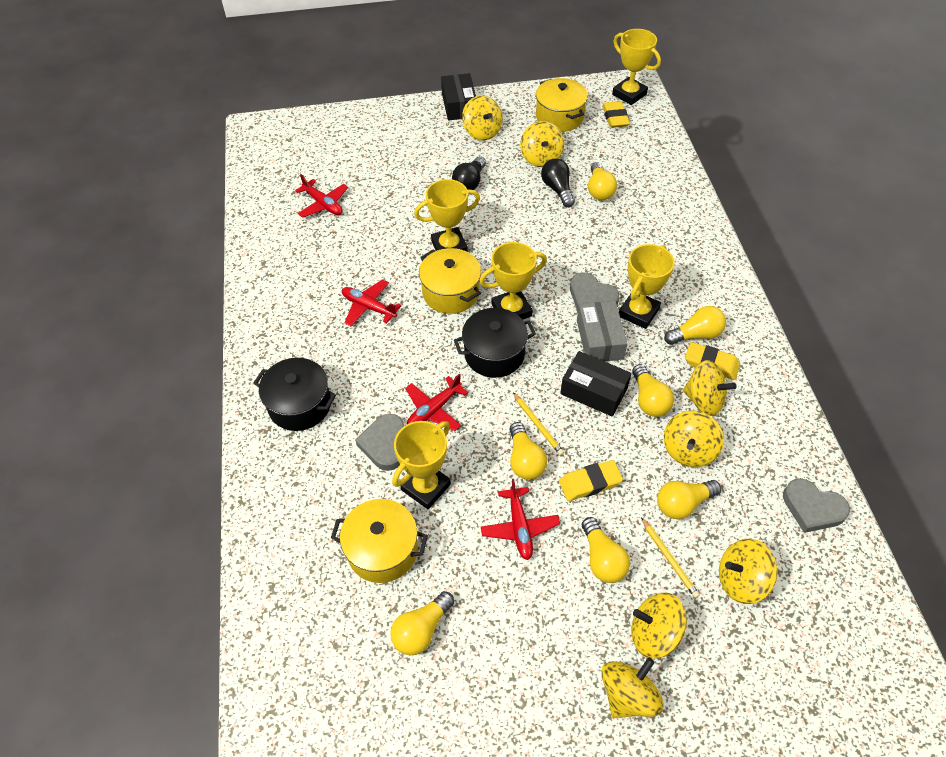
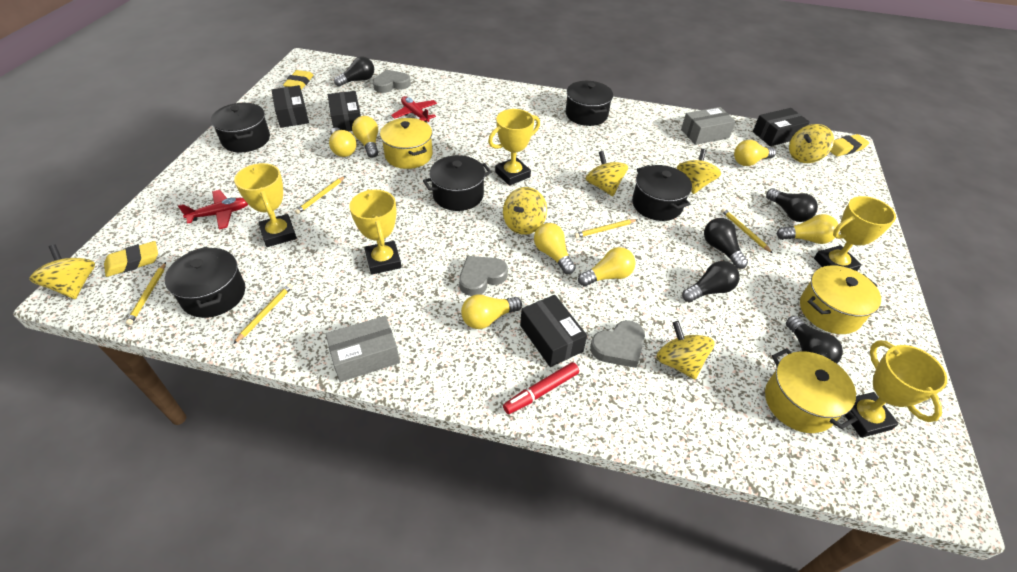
black box: 2 -> 4
black light bulb: 2 -> 5
black pot: 2 -> 5
grey box: 1 -> 2
red marker: 0 -> 1
red plane: 4 -> 2
yellow pencil: 2 -> 5
yellow spinning top: 7 -> 6

